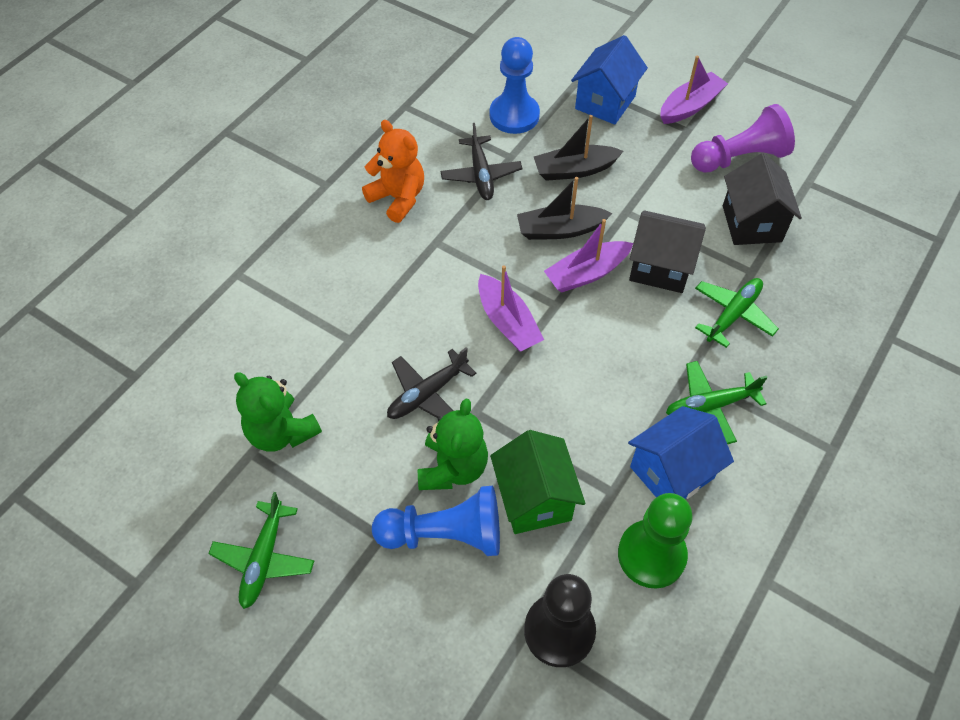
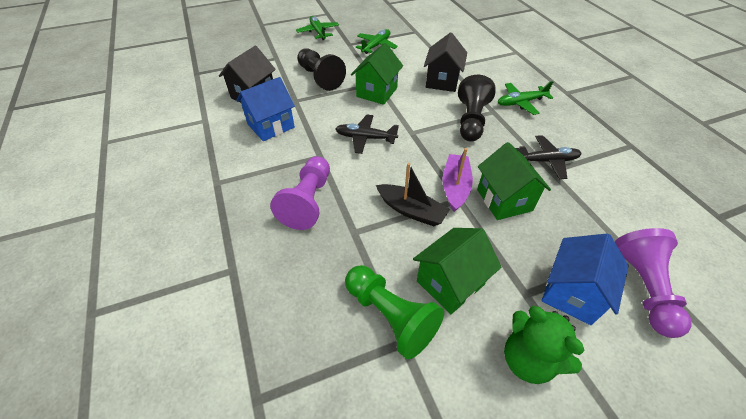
black boat: 2 -> 1
black pawn: 1 -> 2
blue pawn: 2 -> 0
green house: 1 -> 3
green teddy bear: 2 -> 1
orange teddy bear: 1 -> 0
purple boat: 3 -> 1
purple pawn: 1 -> 2

